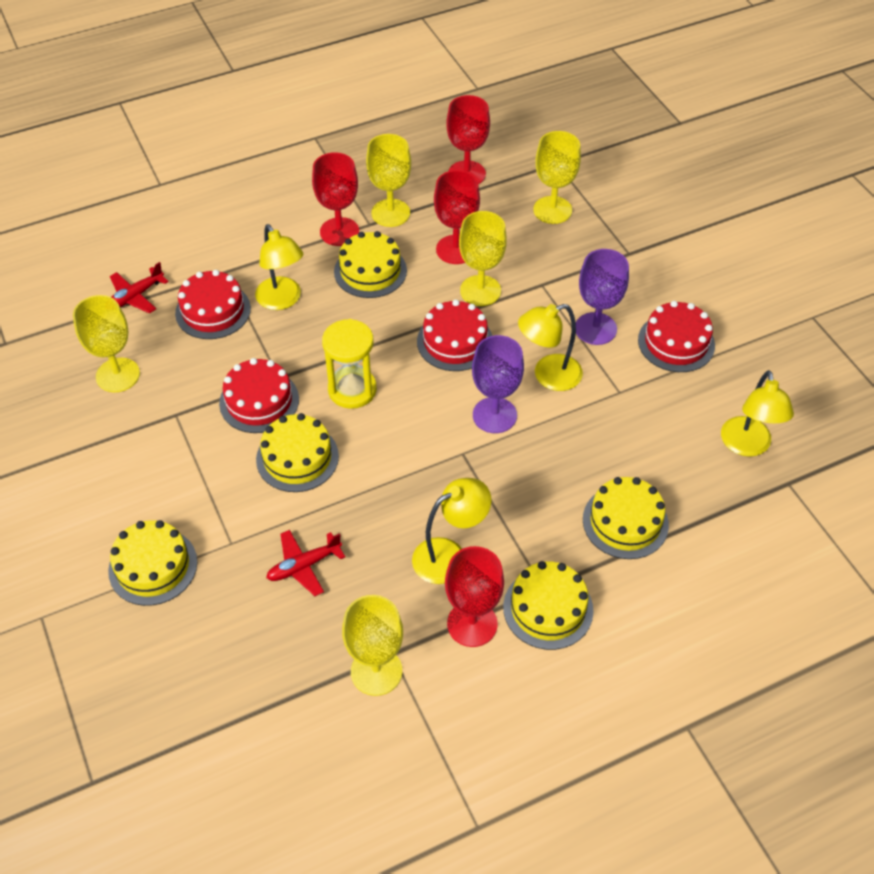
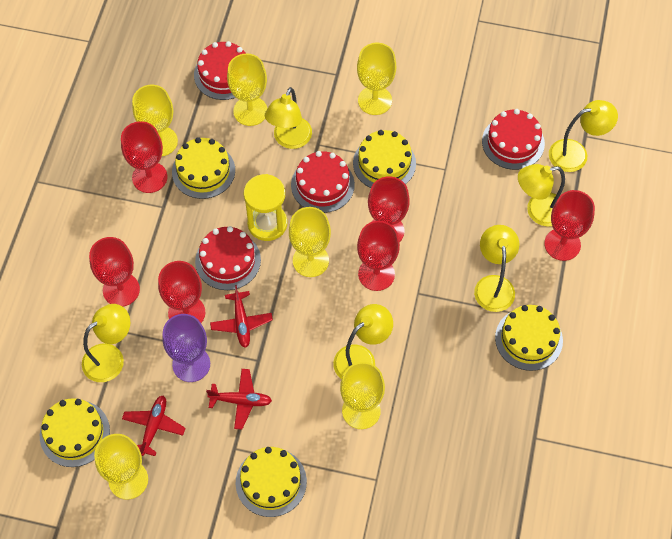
purple goblet: 2 -> 1
red goblet: 4 -> 6
red plane: 2 -> 3
yellow goblet: 5 -> 6
yellow lamp: 4 -> 6

